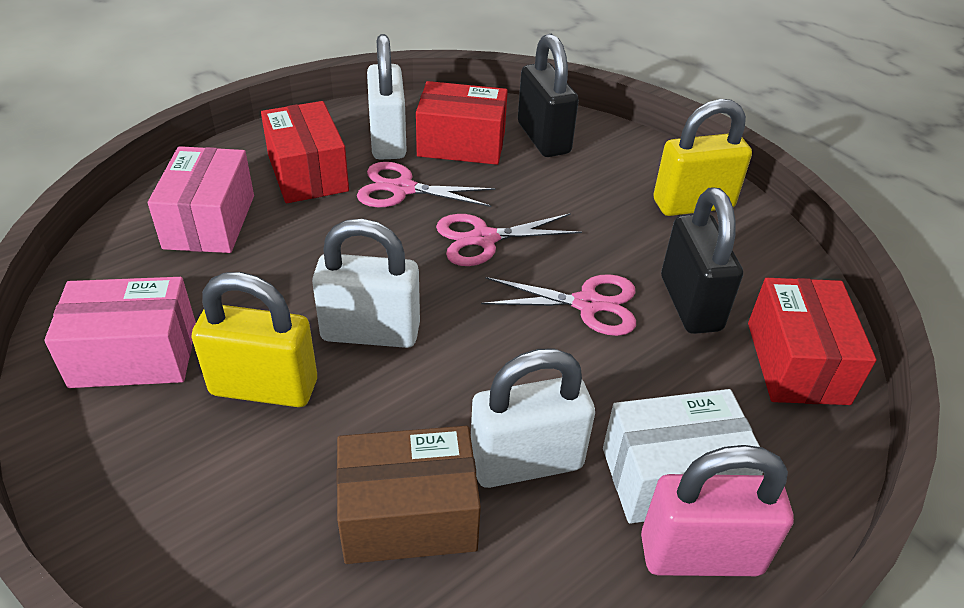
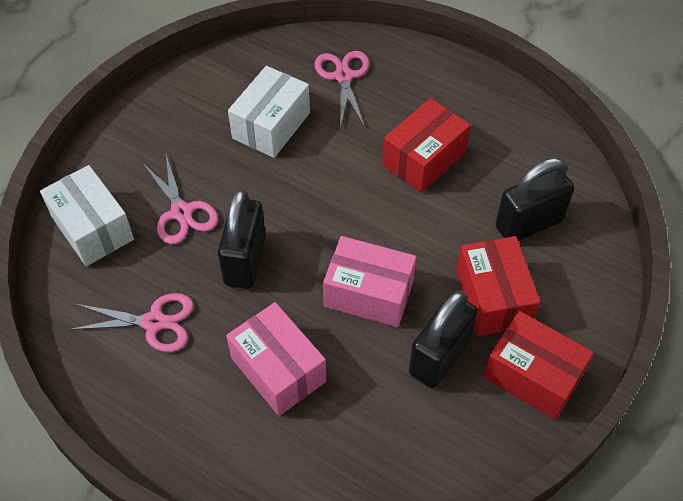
black padlock: 2 -> 3
brown box: 1 -> 0
pink padlock: 1 -> 0
white box: 1 -> 2
white padlock: 3 -> 0
yellow padlock: 2 -> 0

